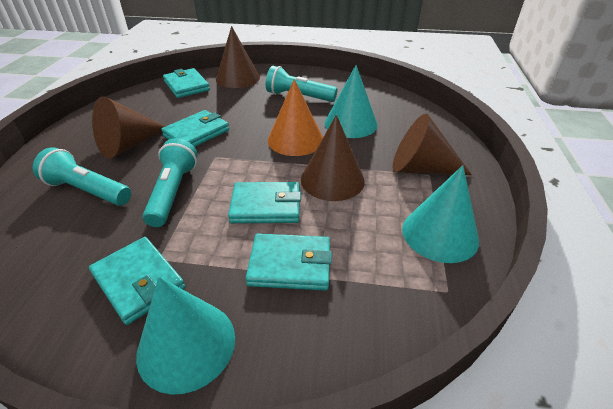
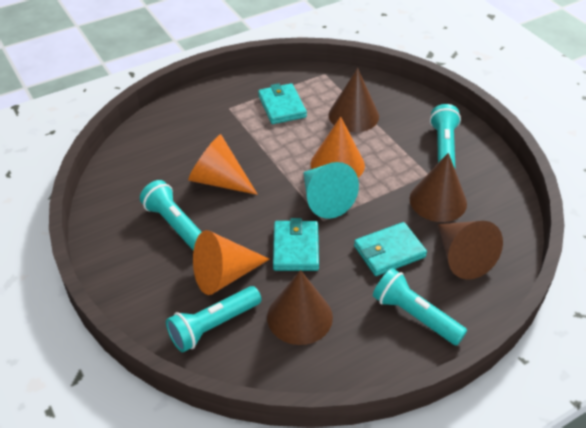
orange cone: 1 -> 3
turquoise cone: 3 -> 1
turquoise flashlight: 3 -> 4
turquoise wallet: 5 -> 3

